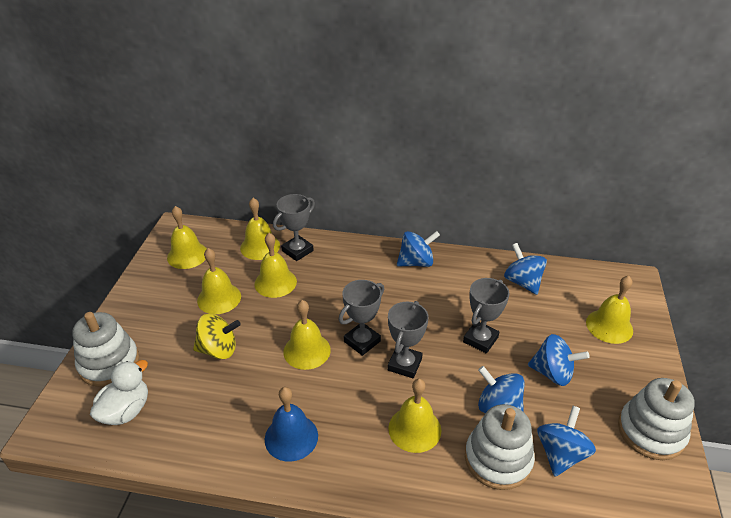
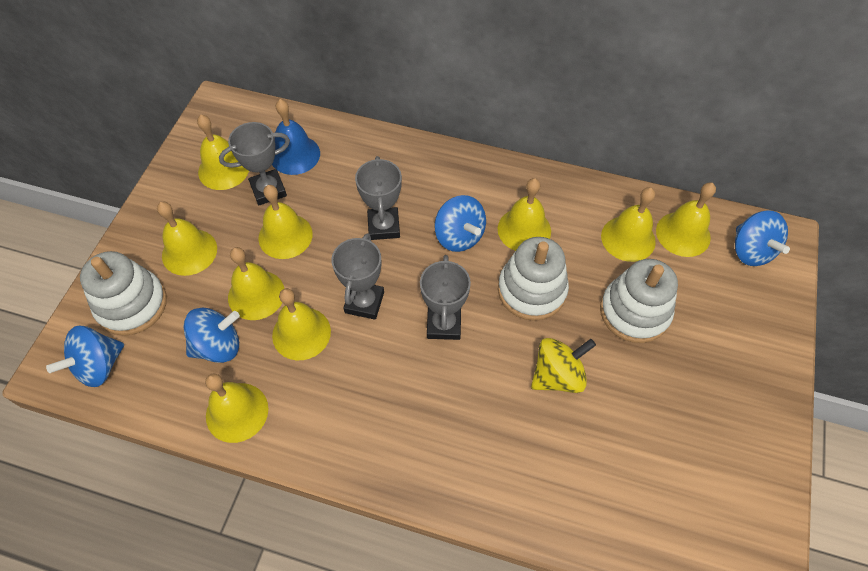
blue spinning top: 5 -> 4
white duck: 1 -> 0
yellow bell: 7 -> 9

